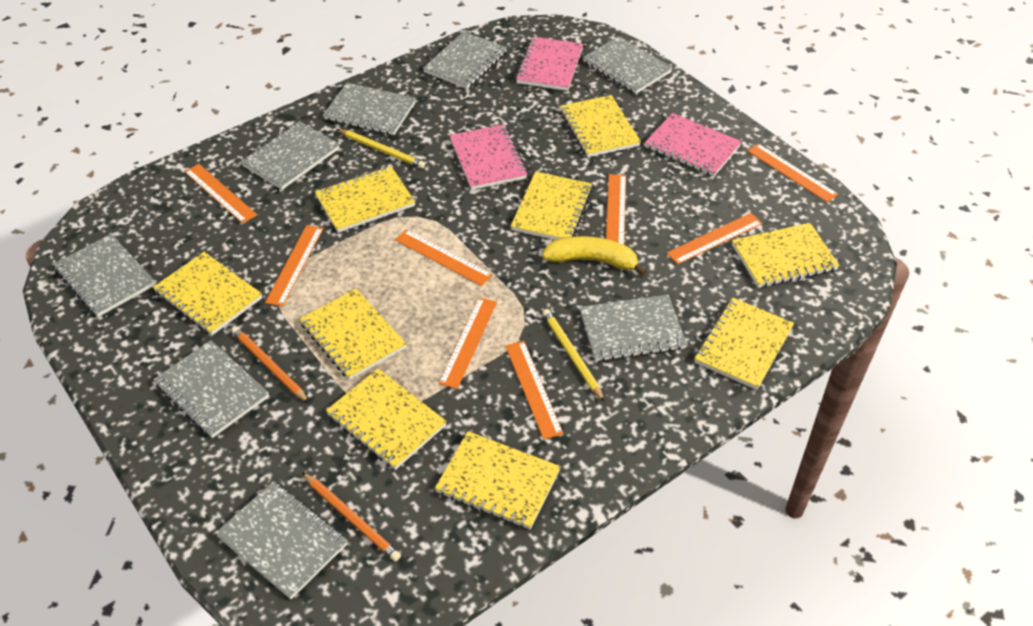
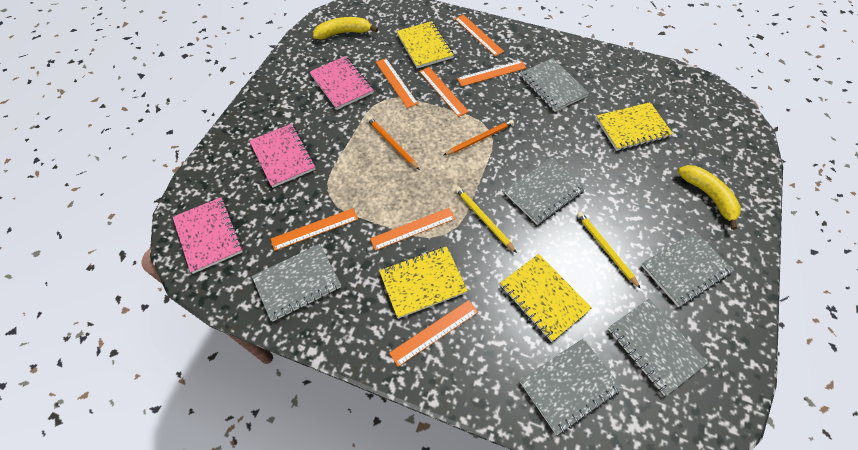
grey notebook: 8 -> 6
orange ruler: 8 -> 7
yellow banana: 1 -> 2
yellow notebook: 9 -> 4

